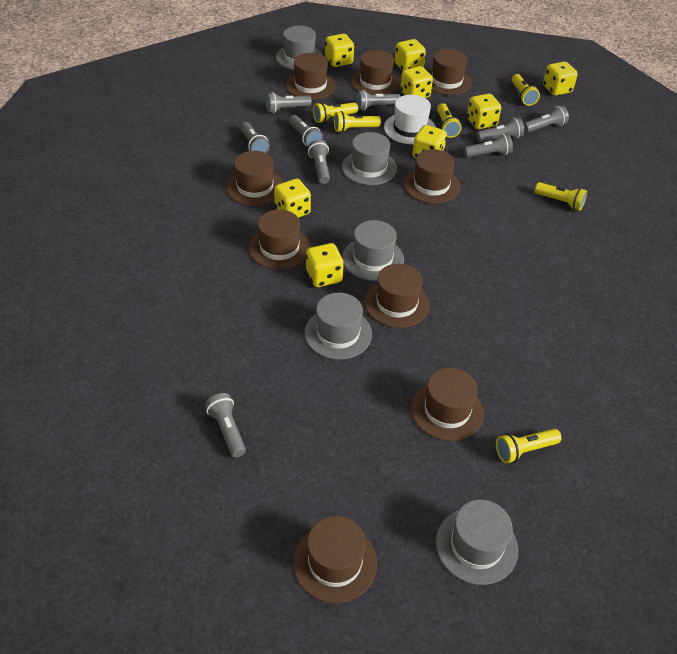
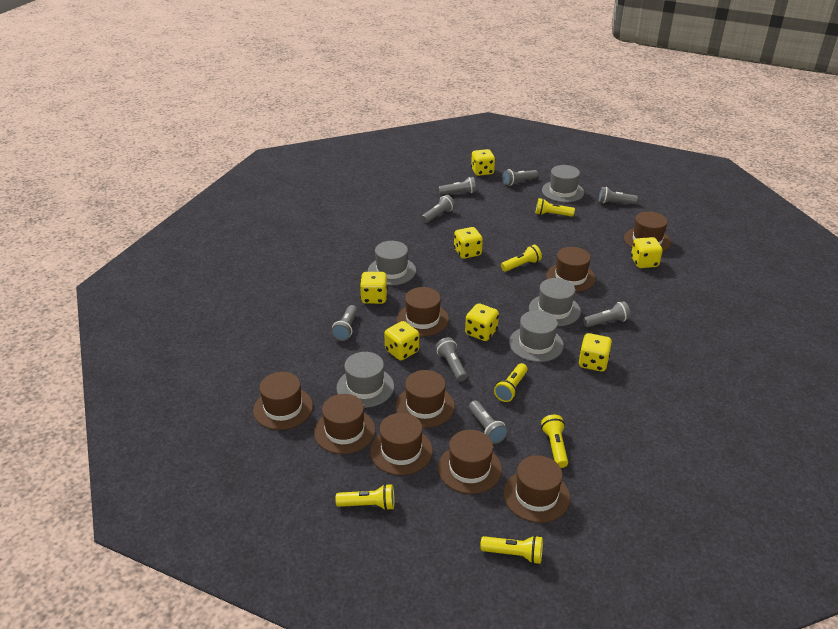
grey flashlight: 9 -> 8
white hat: 1 -> 0
yellow dice: 8 -> 7

